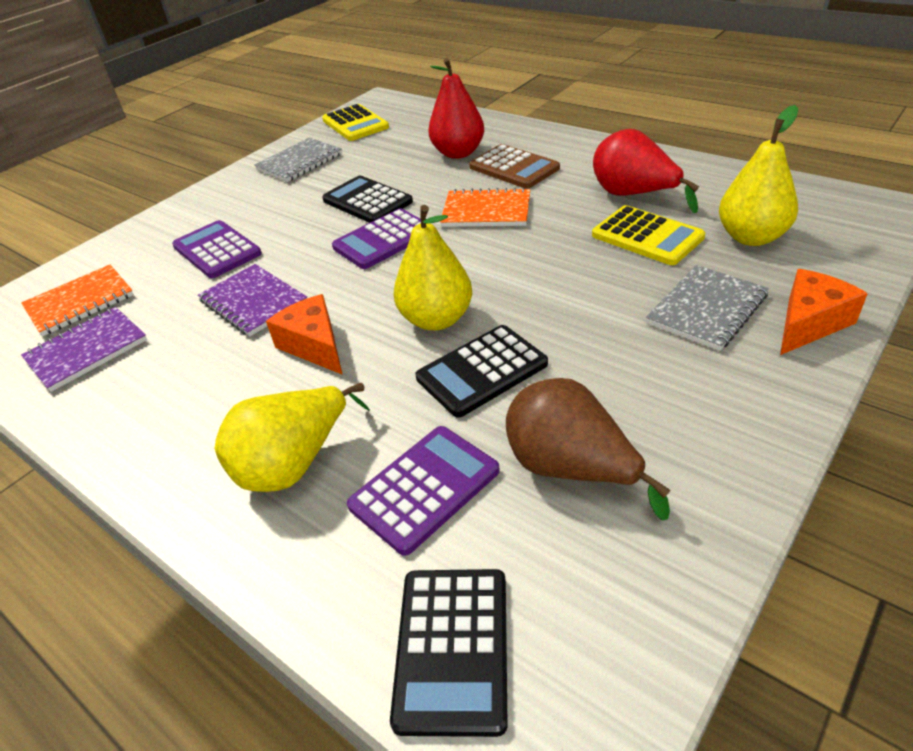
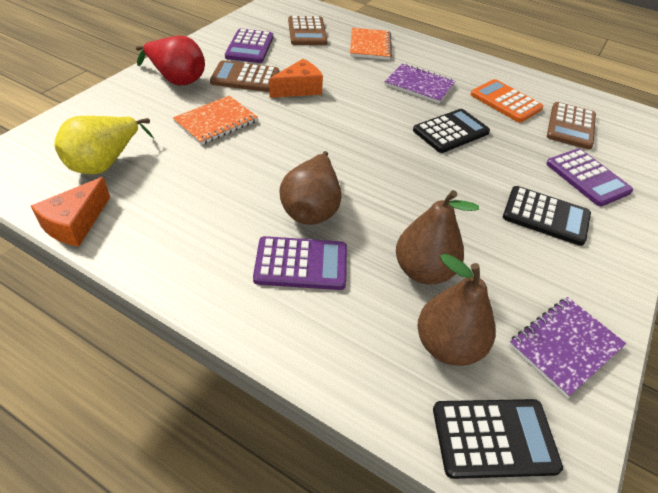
brown calculator: 1 -> 3
brown pear: 1 -> 3
grey notebook: 2 -> 0
orange calculator: 0 -> 1
red pear: 2 -> 1
yellow calculator: 2 -> 0
yellow pear: 3 -> 1

